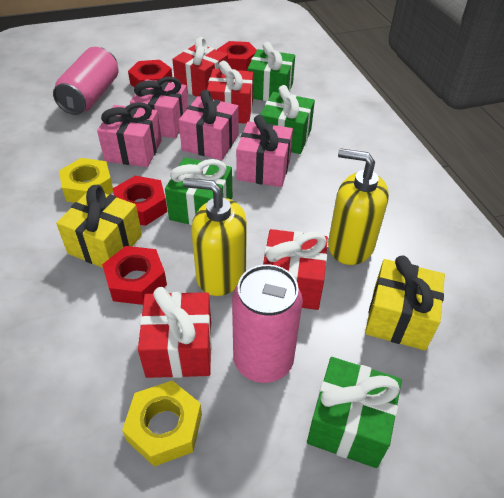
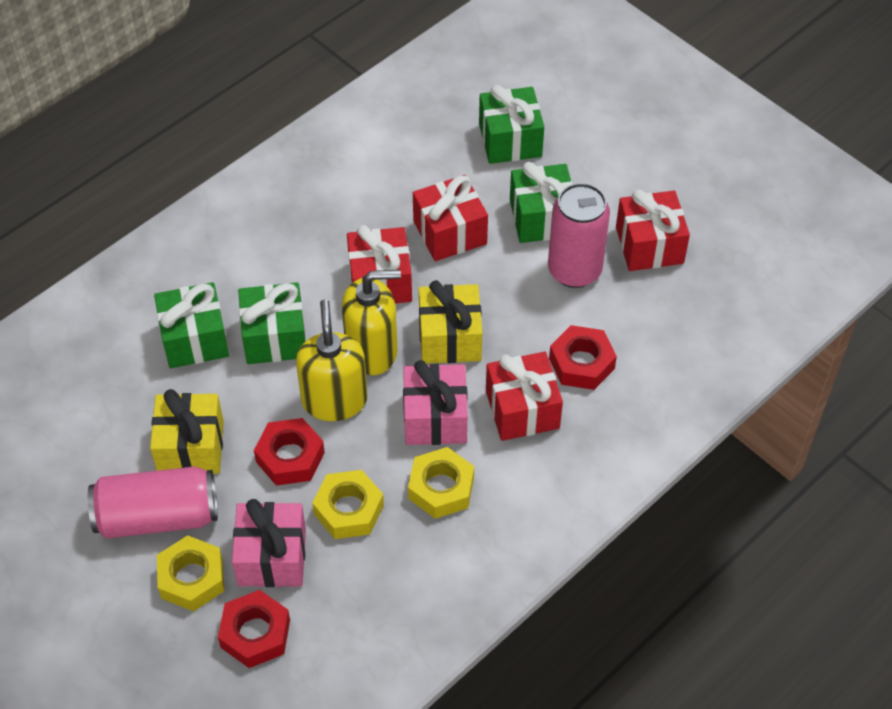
pink gift: 4 -> 2
red nut: 4 -> 3
yellow nut: 2 -> 3

